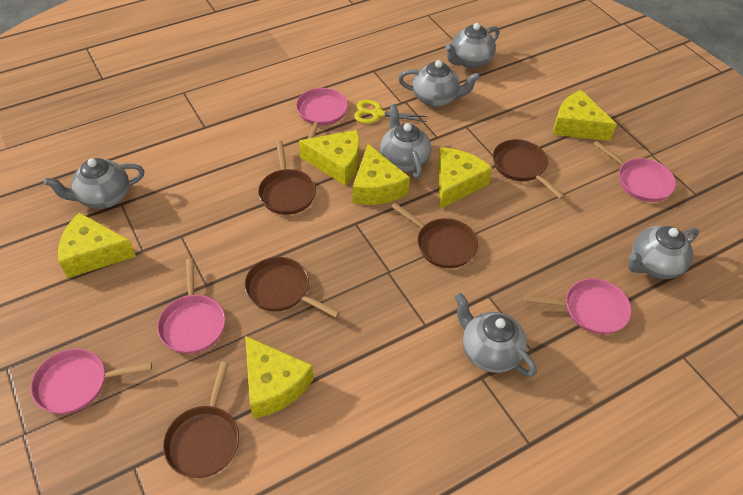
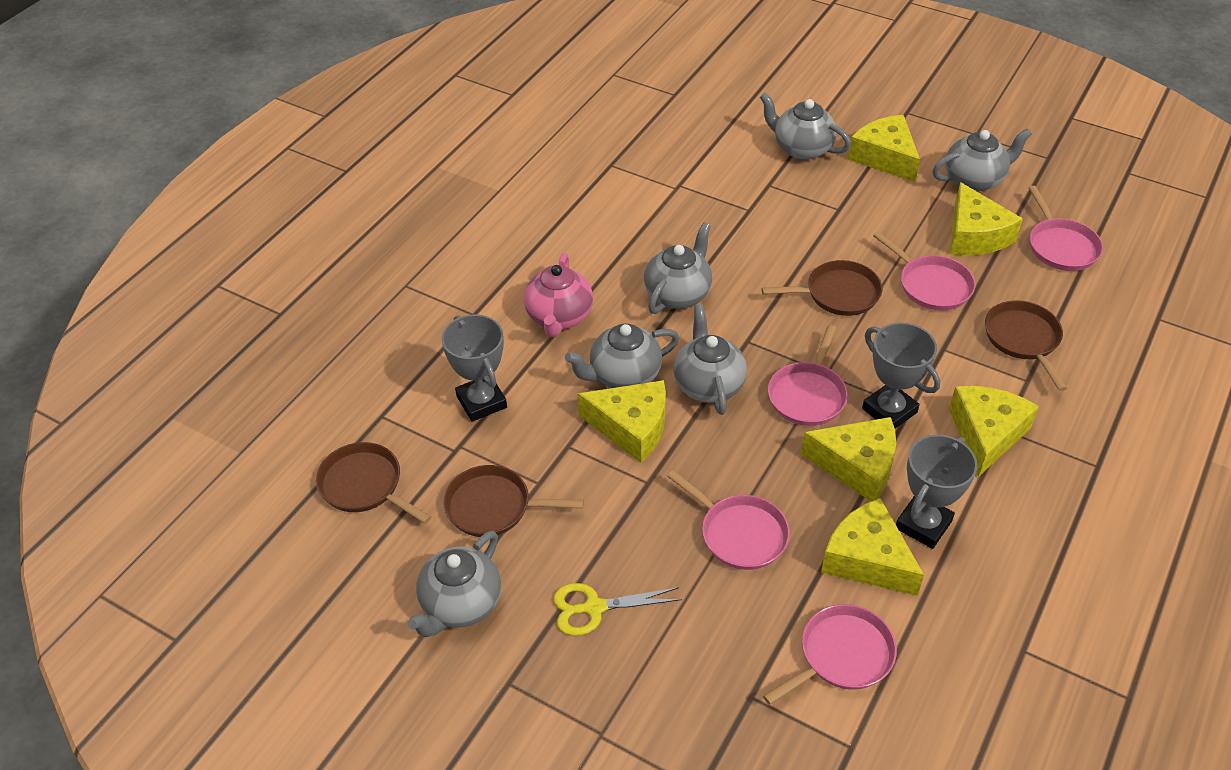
brown pan: 5 -> 4
grey trophy: 0 -> 3
pink teapot: 0 -> 1

